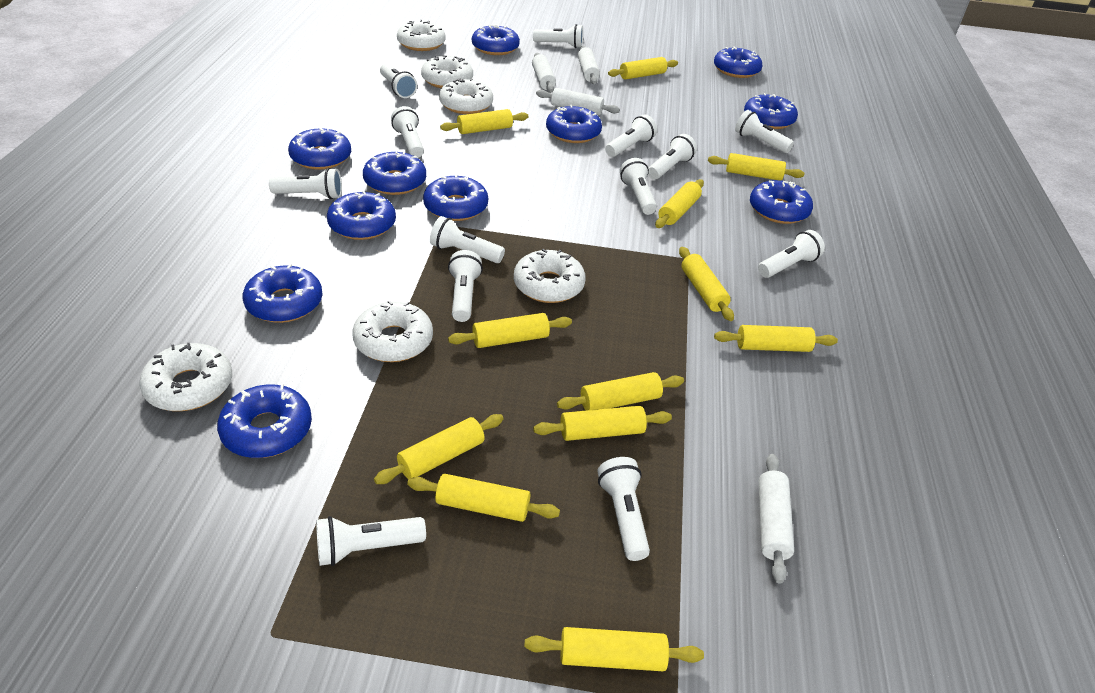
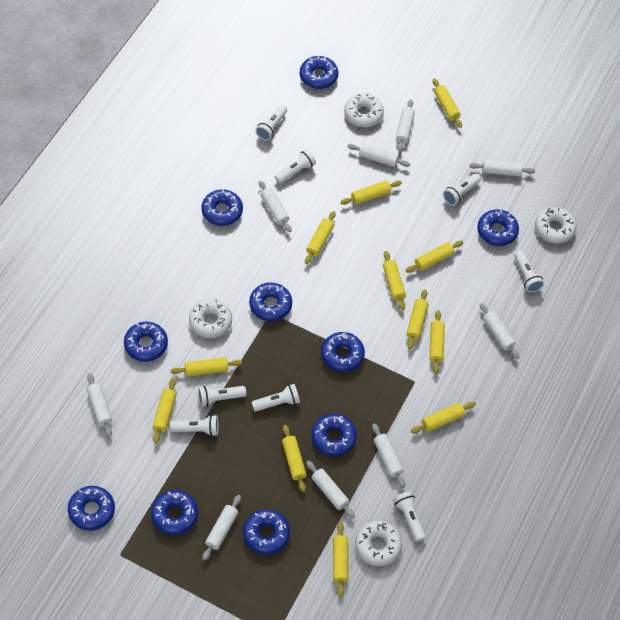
blue donut: 11 -> 10
white donut: 6 -> 4
white flashlight: 13 -> 8
white rolling pin: 4 -> 9

